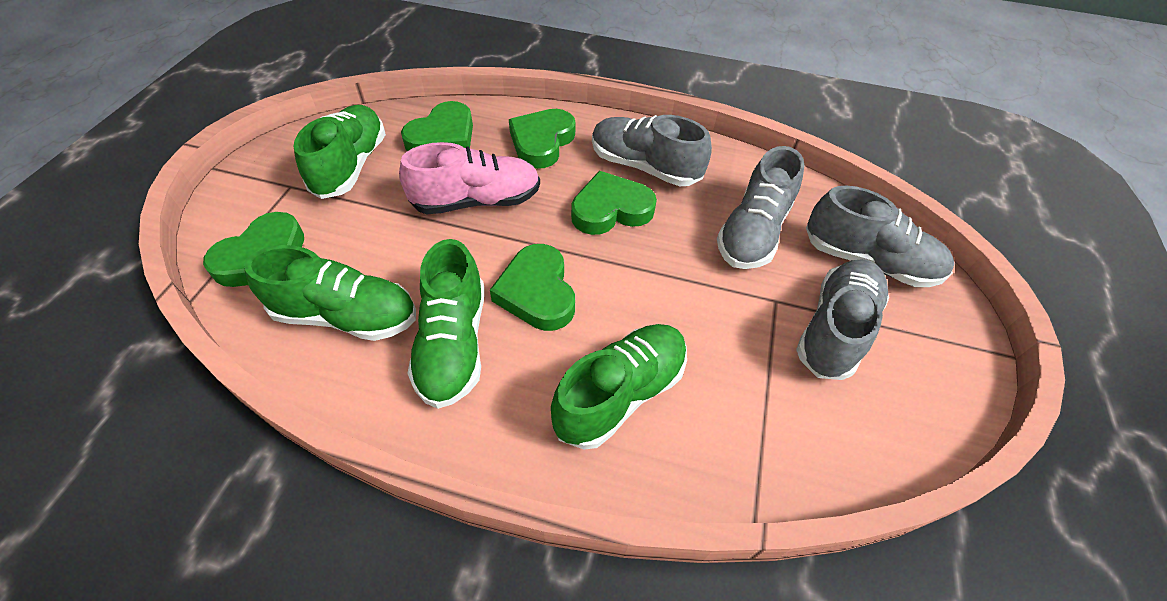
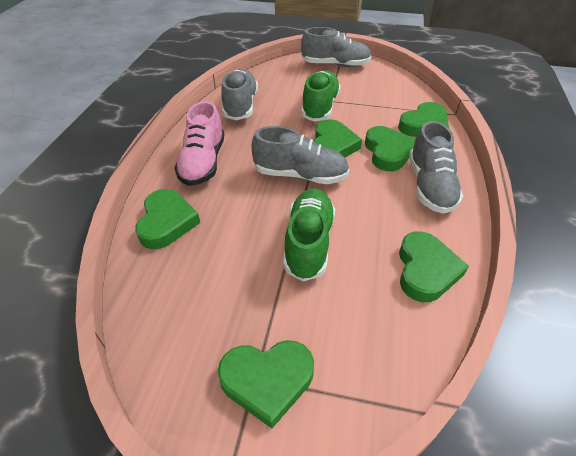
green heart: 5 -> 6
green shoe: 4 -> 2

